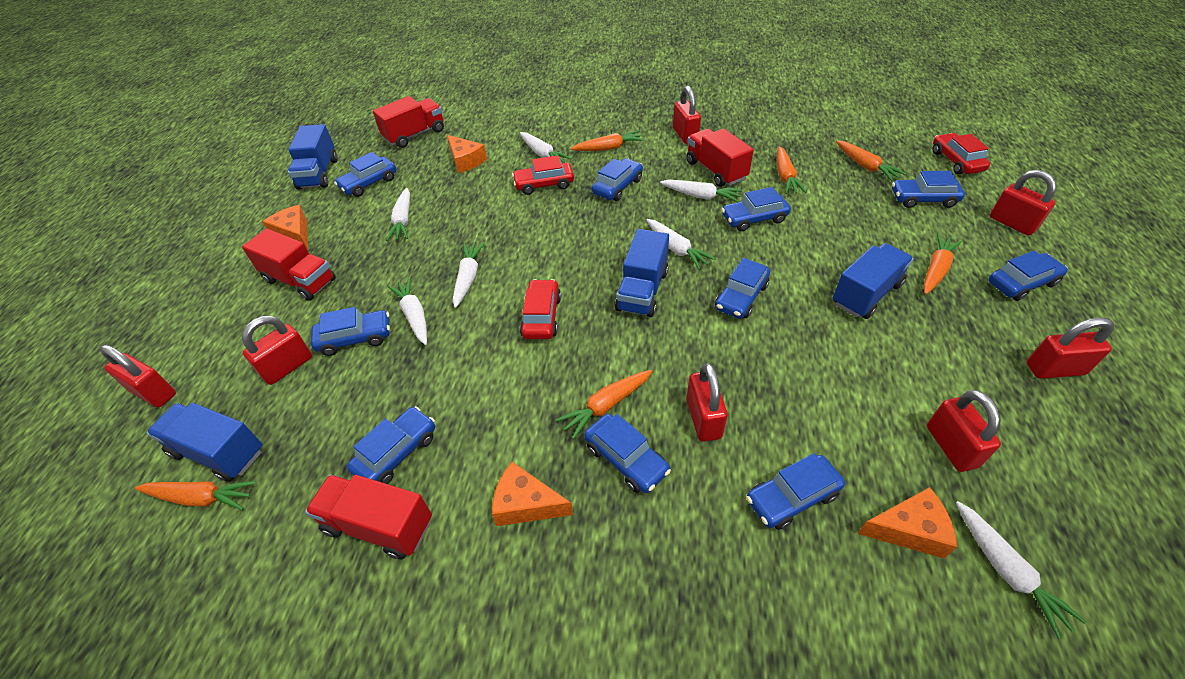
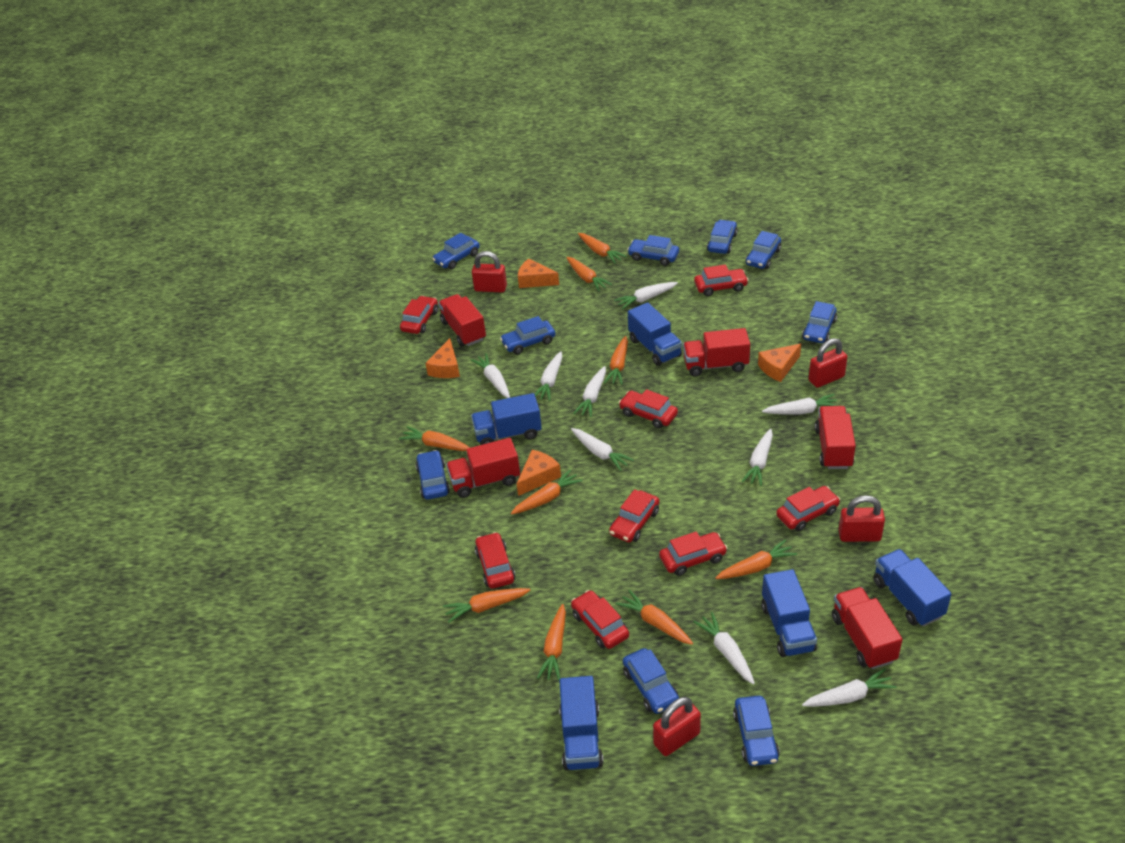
blue car: 10 -> 9
blue truck: 4 -> 5
orange carrot: 6 -> 9
red car: 3 -> 8
red padlock: 7 -> 4
red truck: 4 -> 5
white carrot: 7 -> 9

